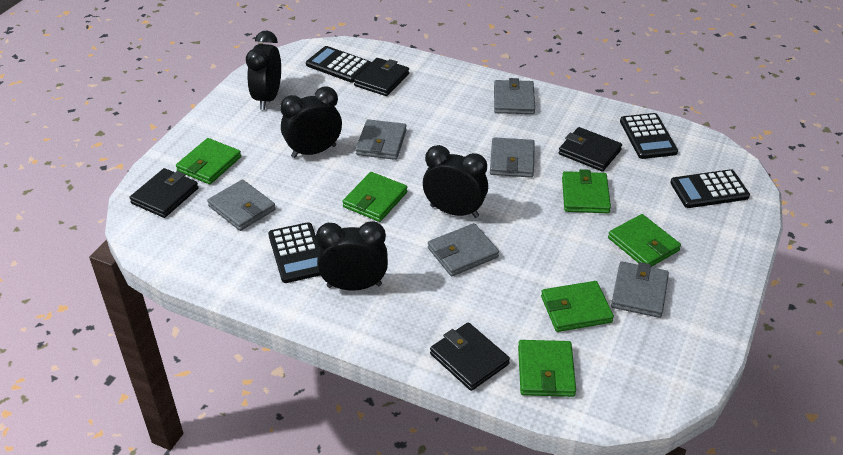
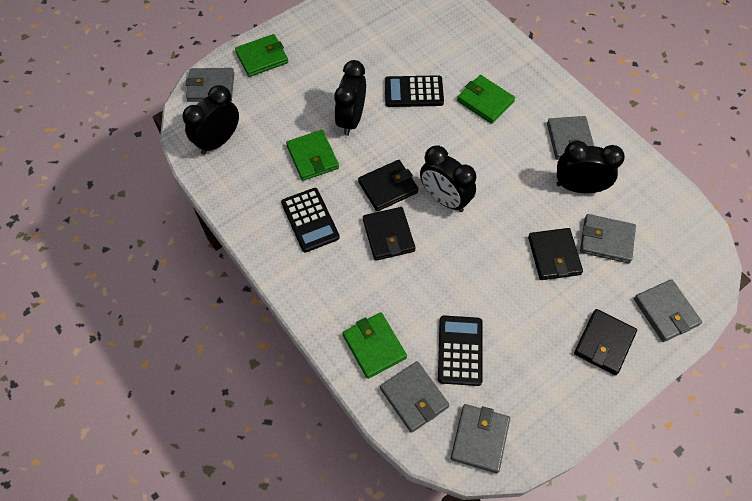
black calculator: 4 -> 3
green wallet: 6 -> 4

